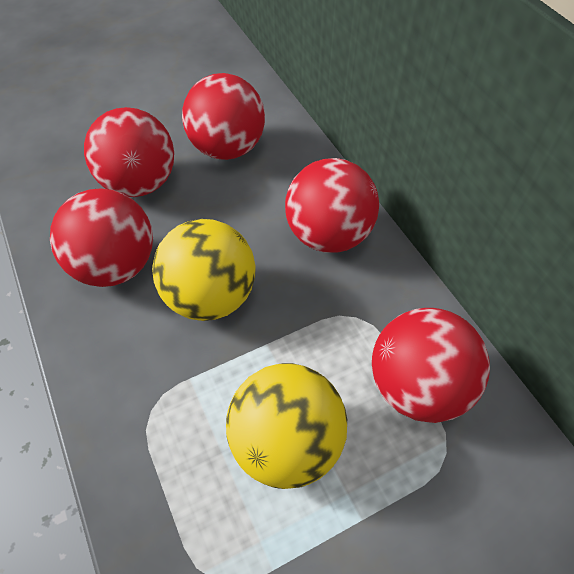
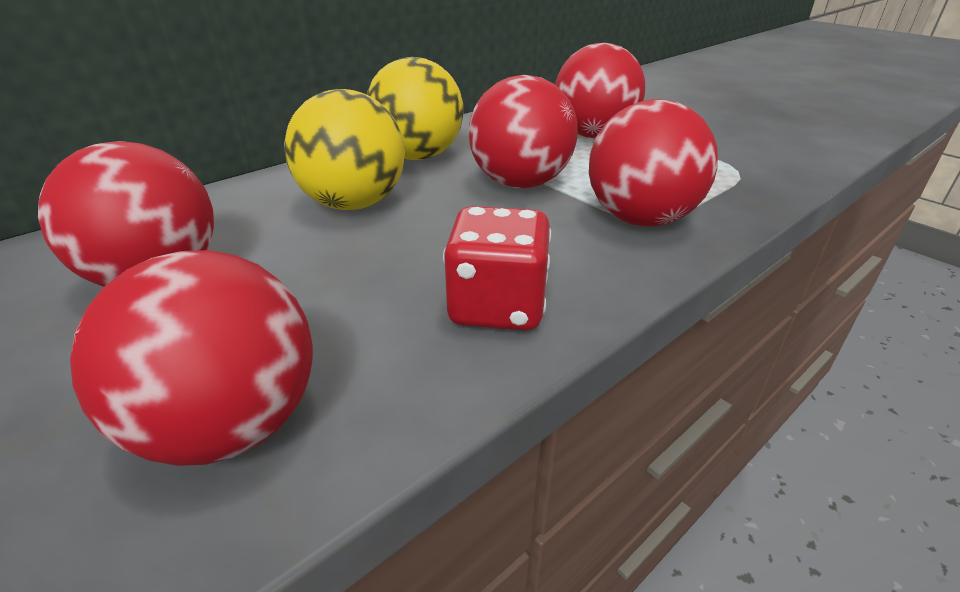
red dice: 0 -> 1

